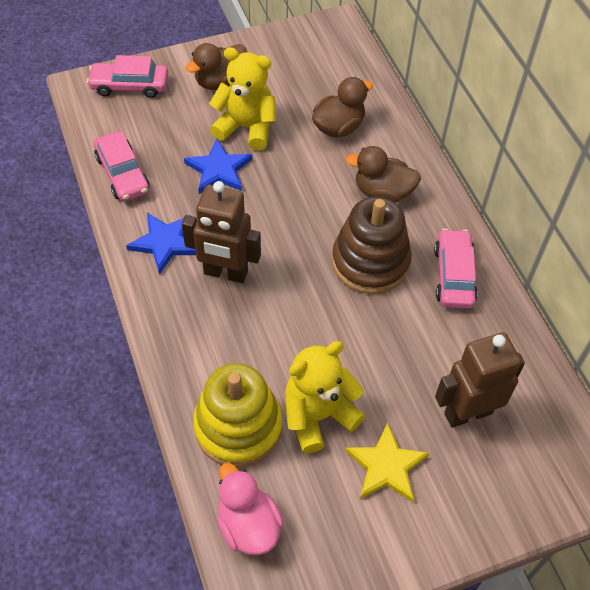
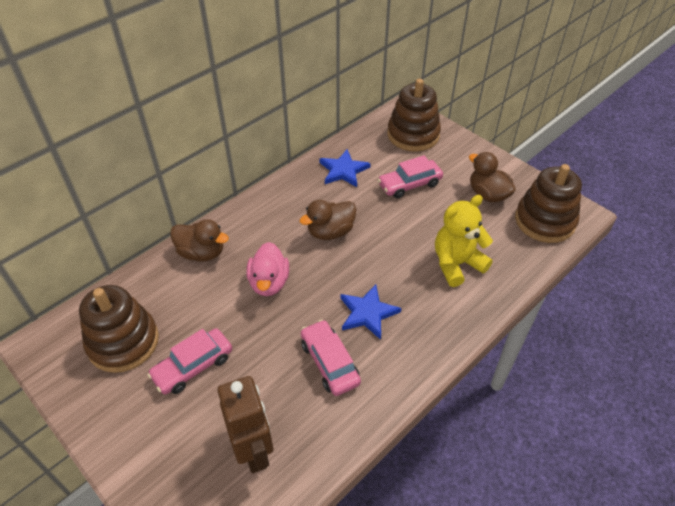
brown robot: 2 -> 1
brown stacking toy: 1 -> 3
yellow stacking toy: 1 -> 0
yellow star: 1 -> 0
yellow teddy bear: 2 -> 1

